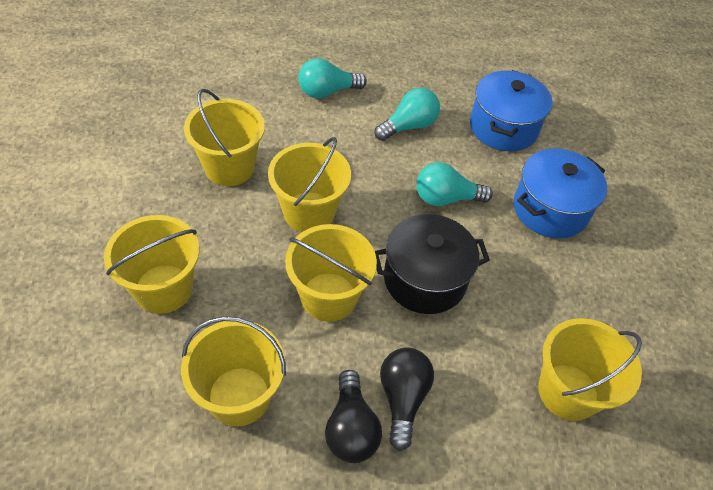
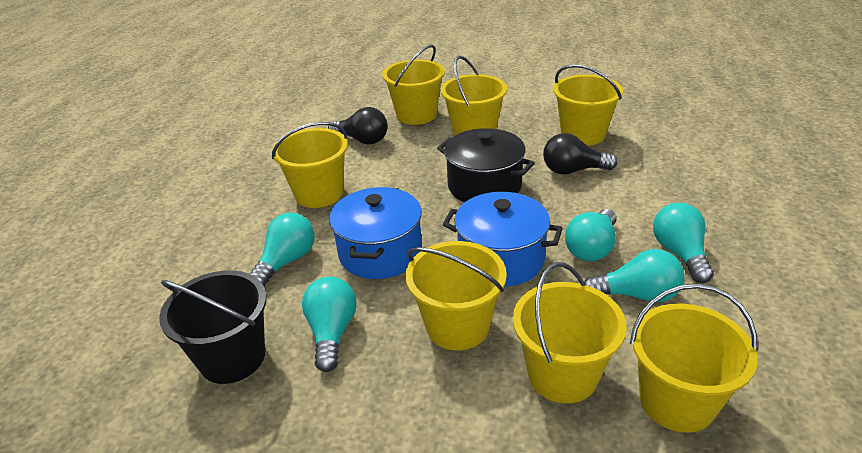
black bucket: 0 -> 1
turquoise light bulb: 3 -> 5
yellow bucket: 6 -> 7

